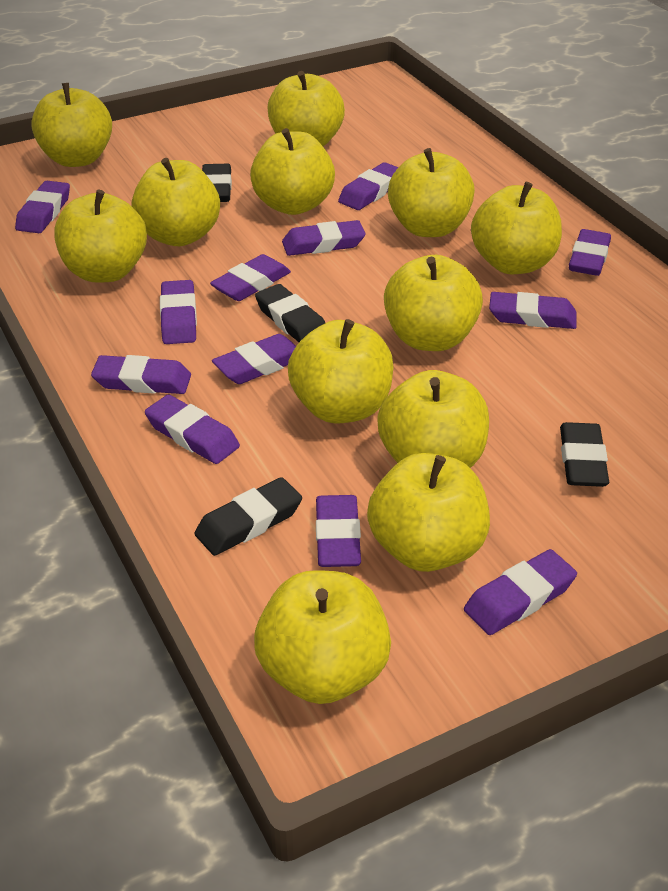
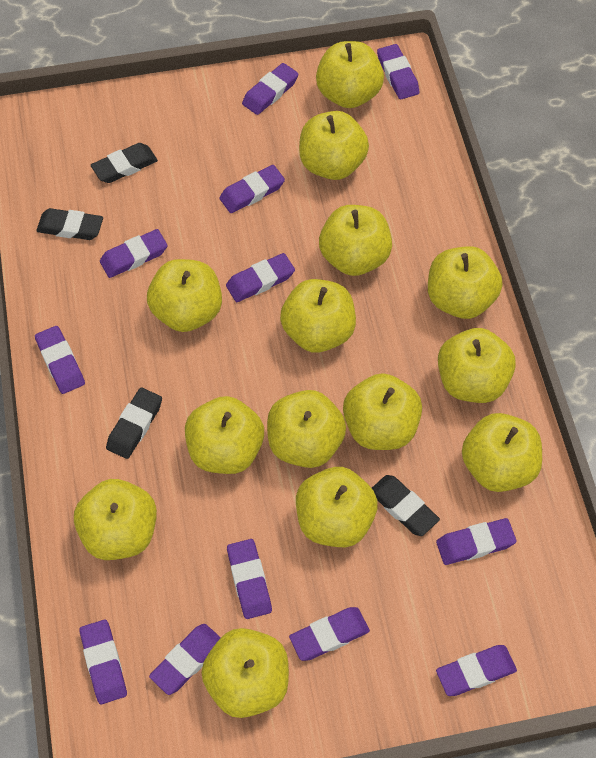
yellow apple: 12 -> 14

